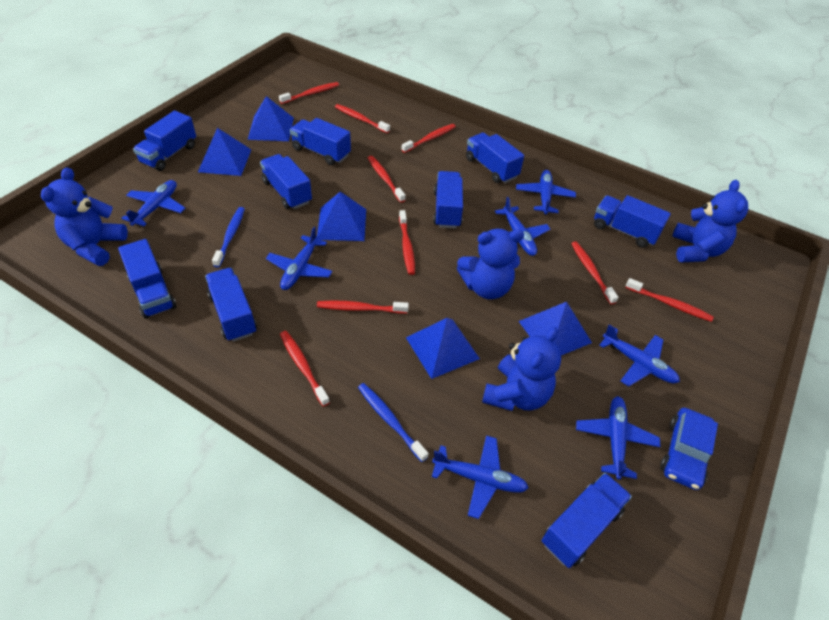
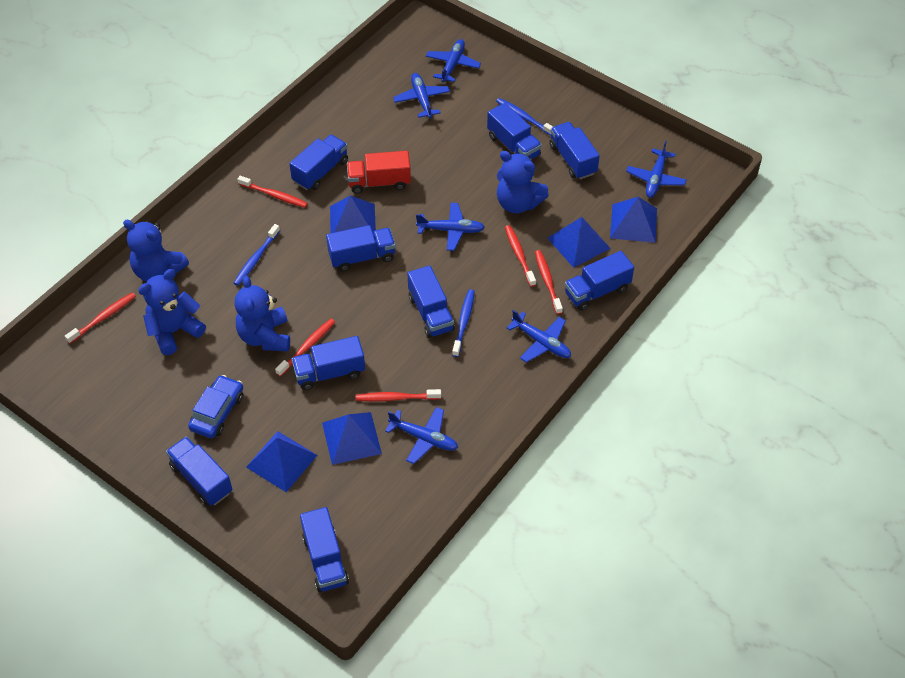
blue plane: 7 -> 6
blue toothbrush: 2 -> 3
red toothbrush: 9 -> 6
red truck: 0 -> 1

